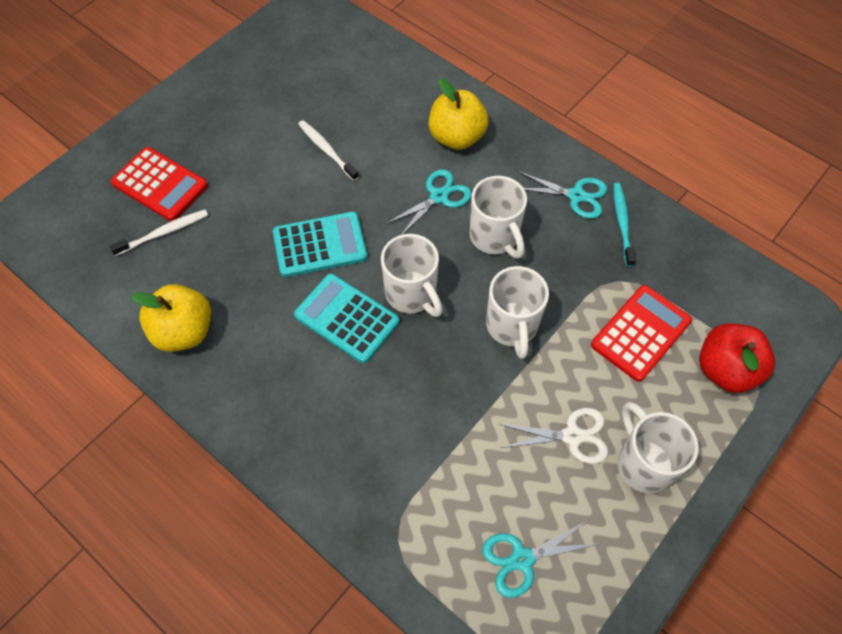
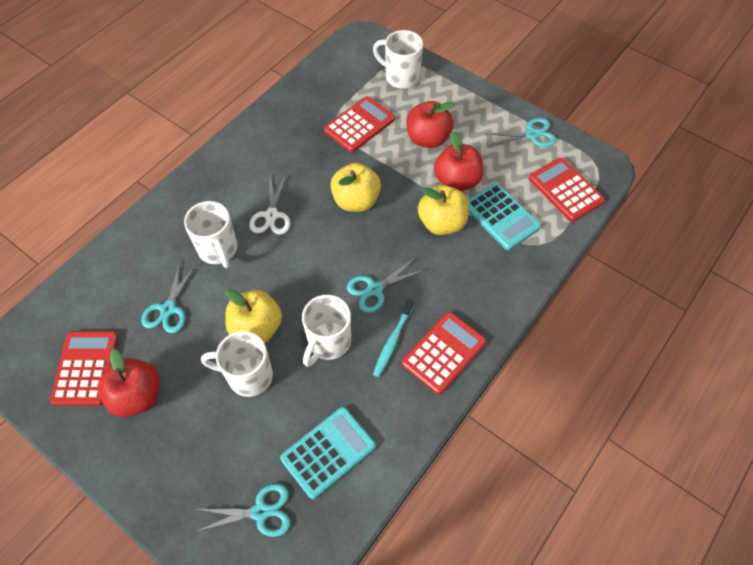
red apple: 1 -> 3
red calculator: 2 -> 4
turquoise scissors: 3 -> 4
white toothbrush: 2 -> 0
yellow apple: 2 -> 3

